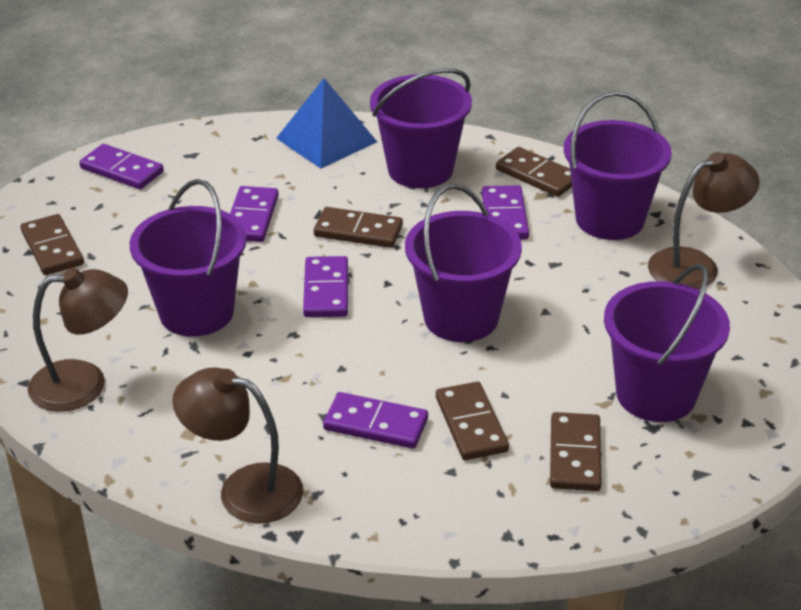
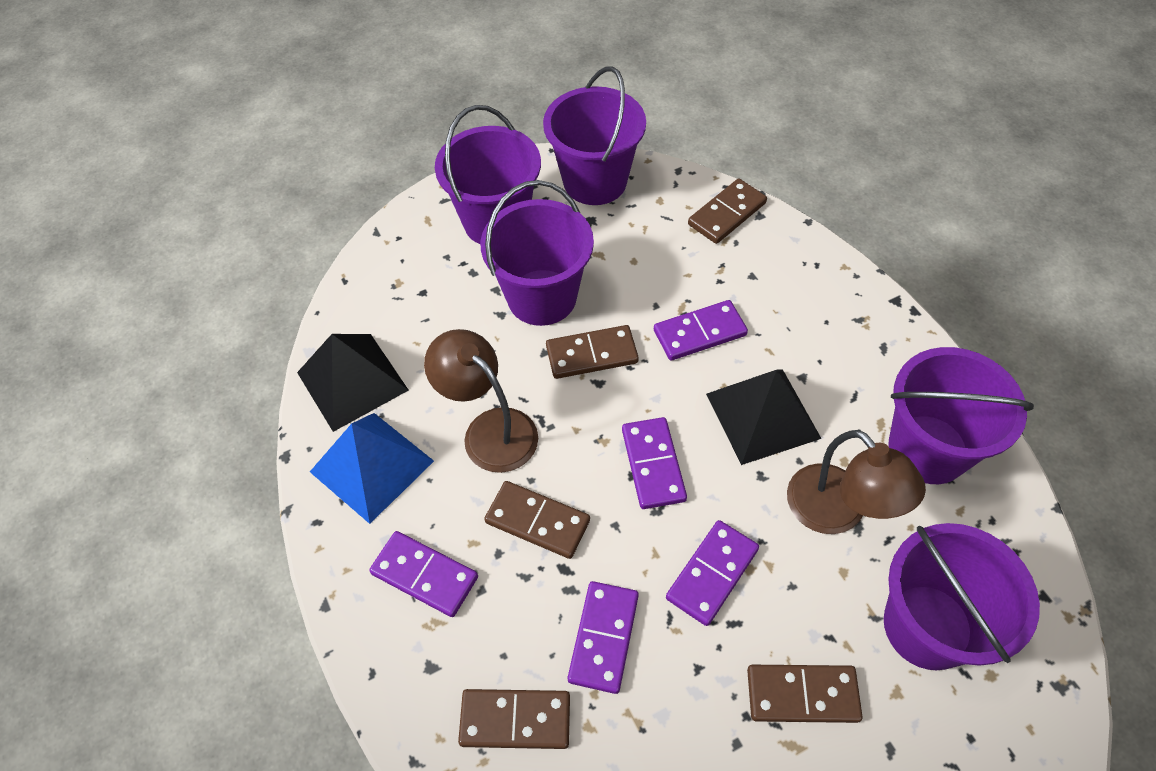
black pyramid: 0 -> 2
brown lamp: 3 -> 2

